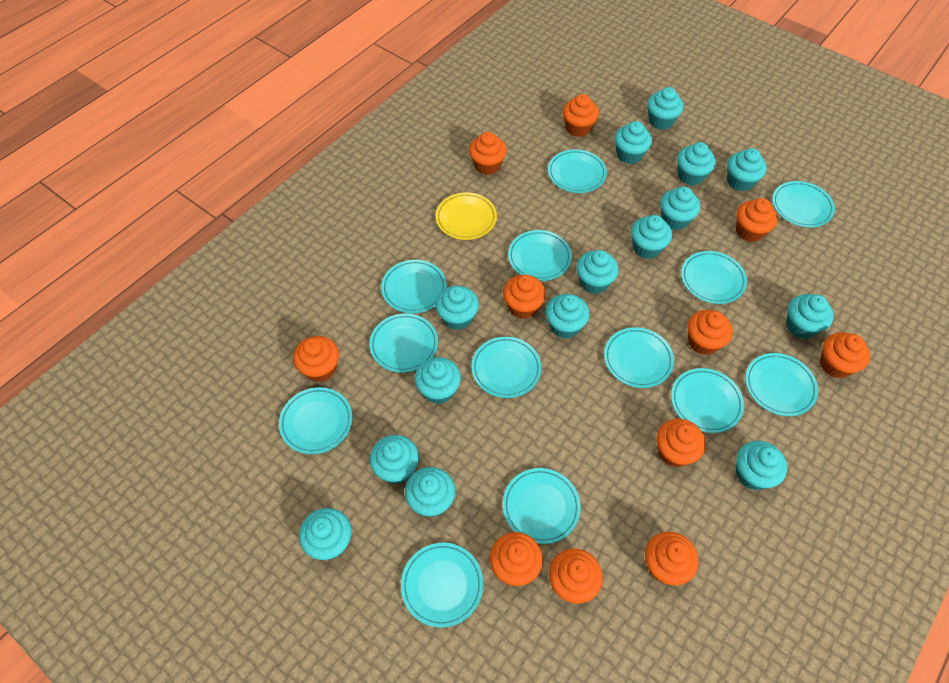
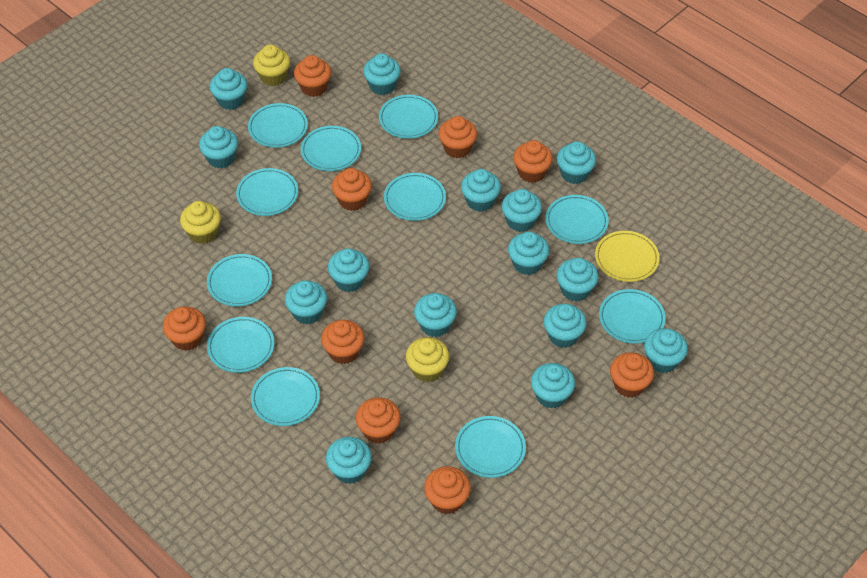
orange cupcake: 11 -> 9
turquoise plate: 13 -> 11
yellow cupcake: 0 -> 3

